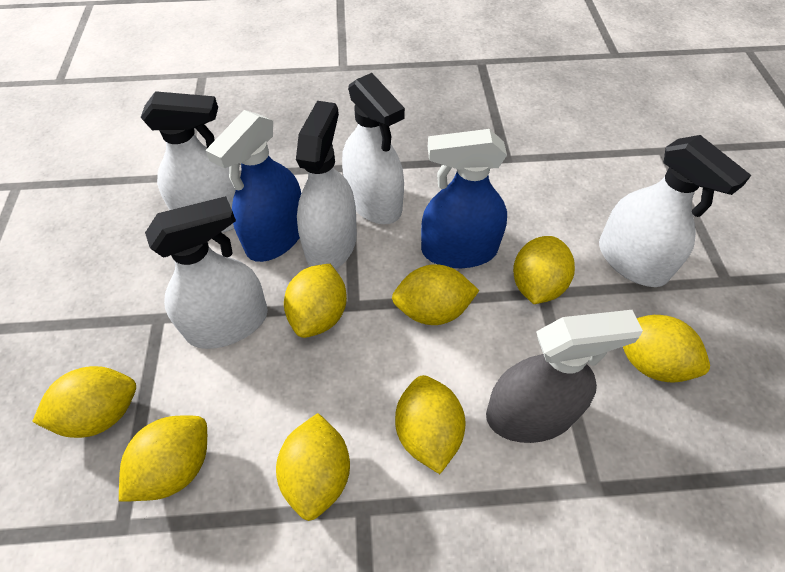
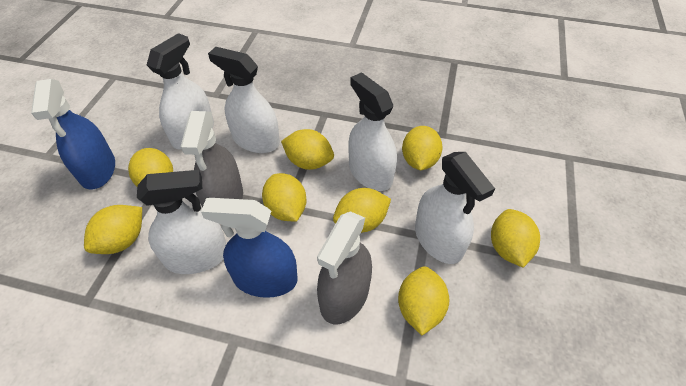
grey spray bottle: 1 -> 2

